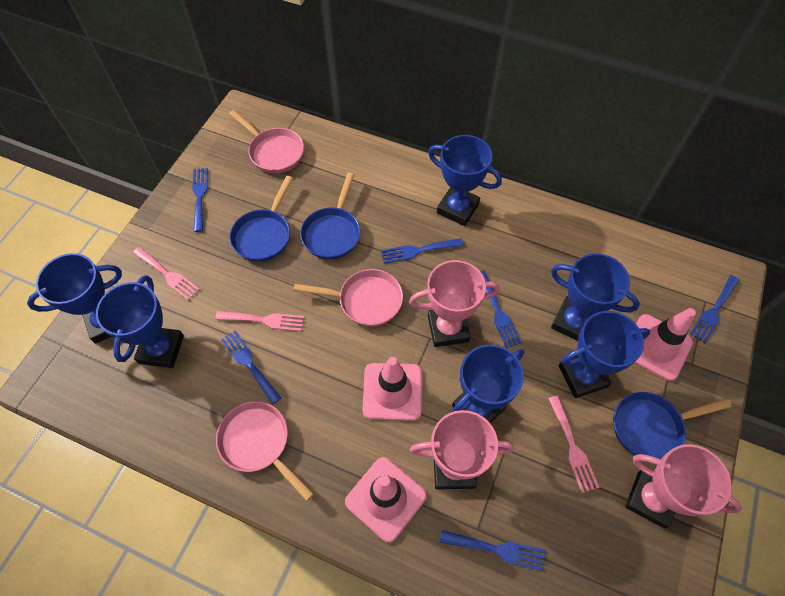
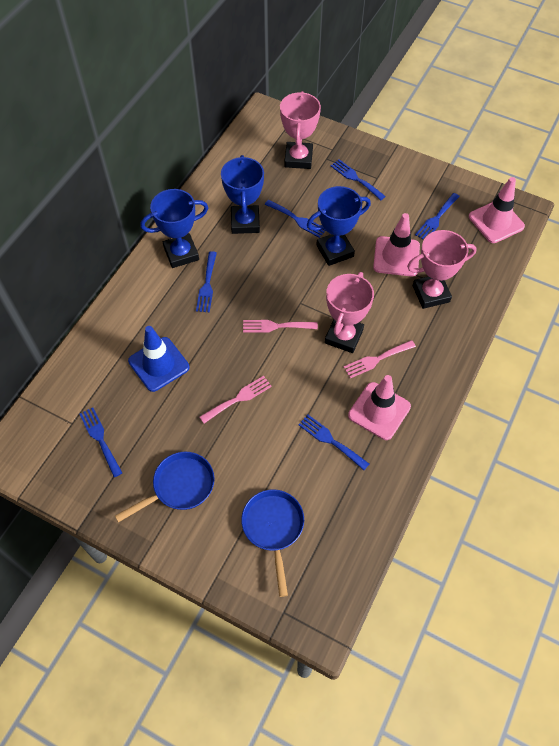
blue pan: 3 -> 2
blue traffic cone: 0 -> 1
blue trophy: 6 -> 3
pink pan: 3 -> 0

